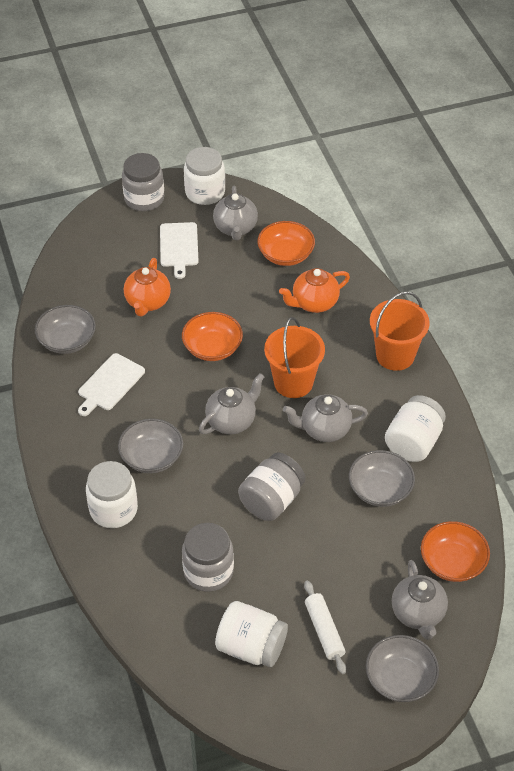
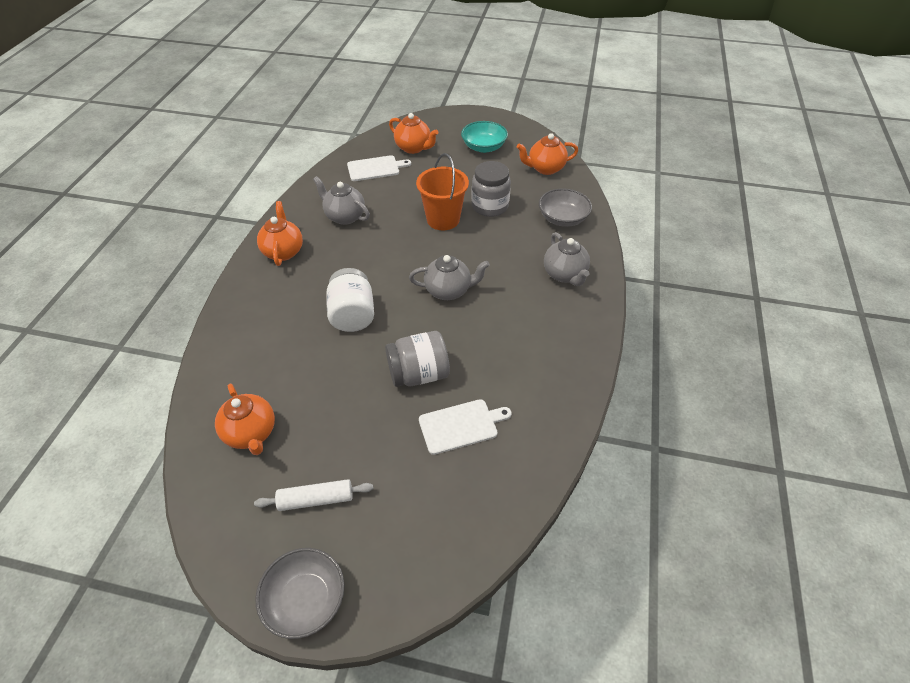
grey bowl: 4 -> 2
grey jar: 3 -> 2
grey teapot: 4 -> 3
orange bowl: 3 -> 0
orange bucket: 2 -> 1
orange teapot: 2 -> 4
turquoise bowl: 0 -> 1
white jar: 4 -> 1

